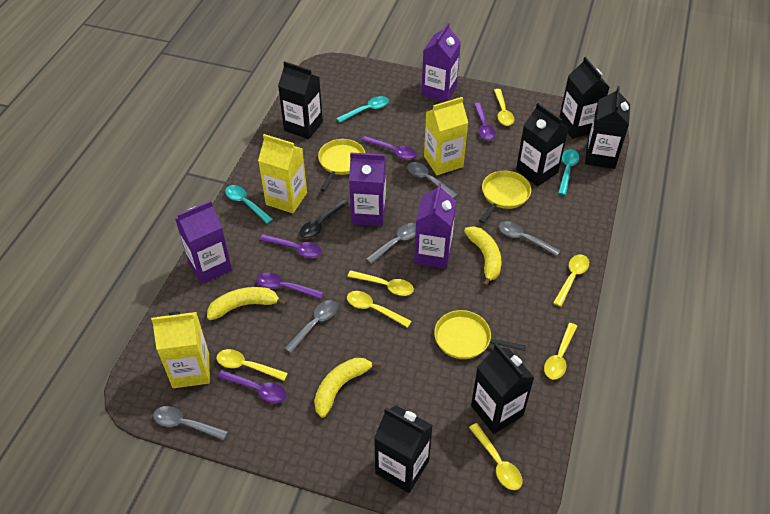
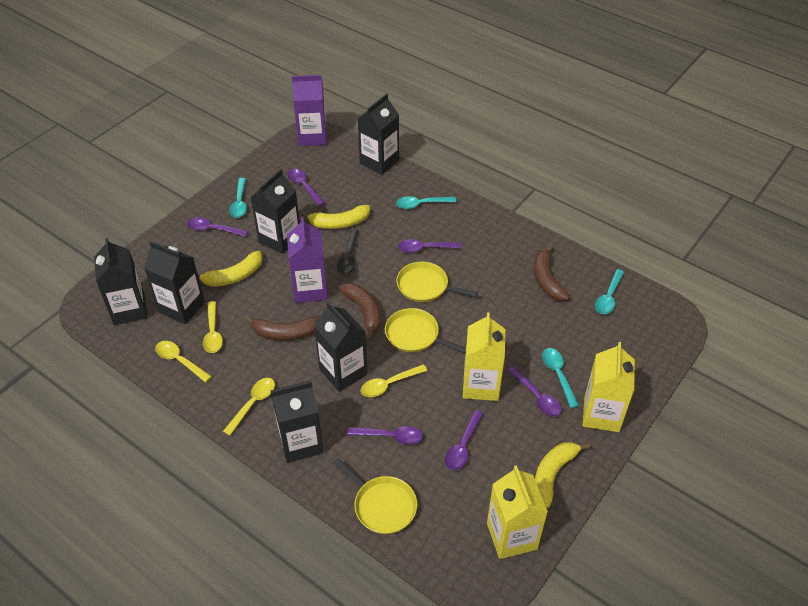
brown banana: 0 -> 3
grey spoon: 5 -> 0
purple carton: 4 -> 2
purple spoon: 5 -> 6
turquoise spoon: 3 -> 4
yellow spoon: 7 -> 4

